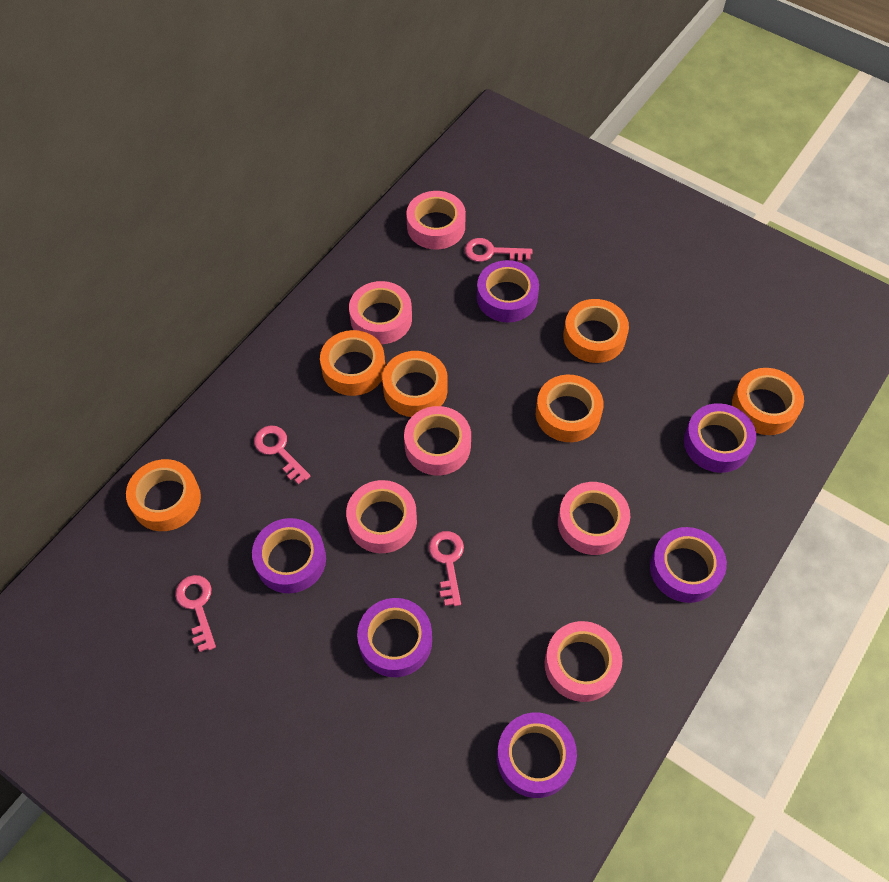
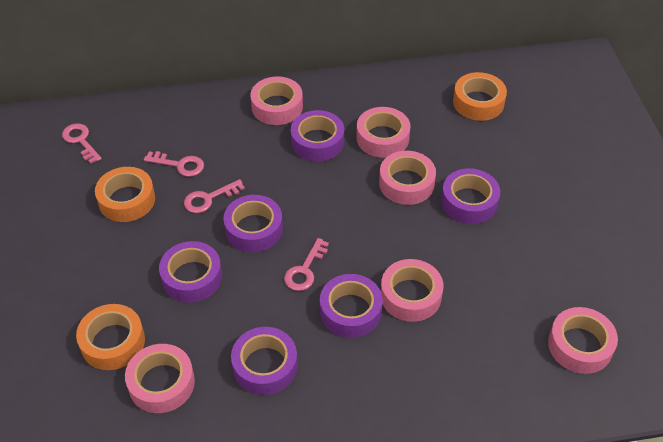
orange tape: 6 -> 3

